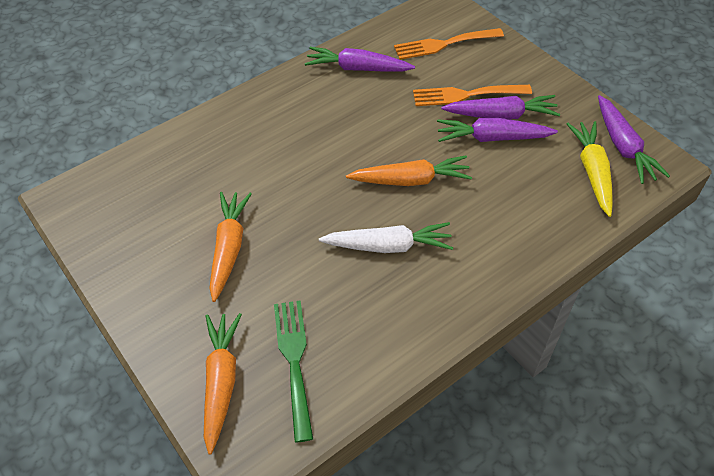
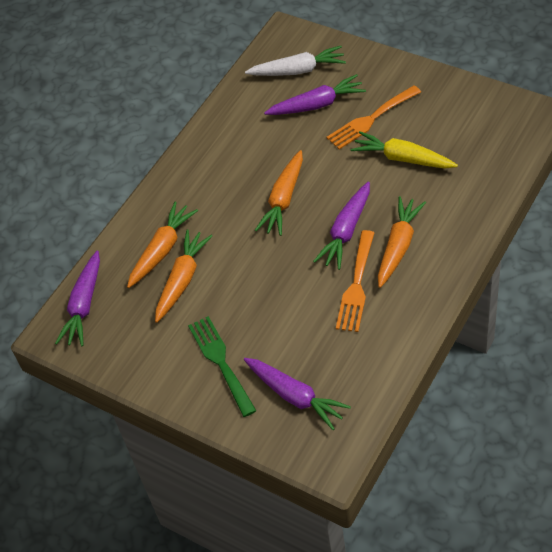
orange carrot: 3 -> 4

